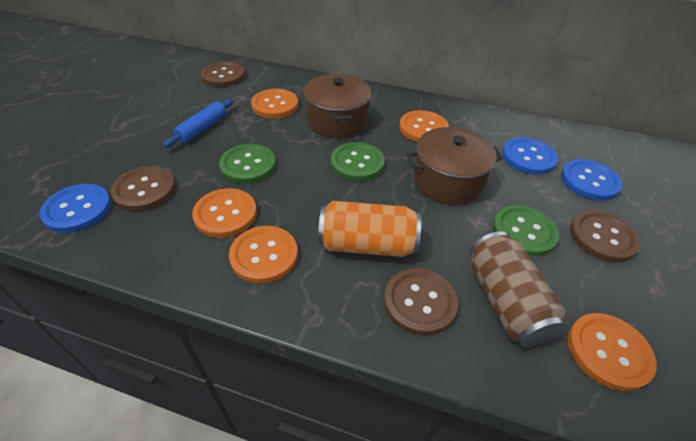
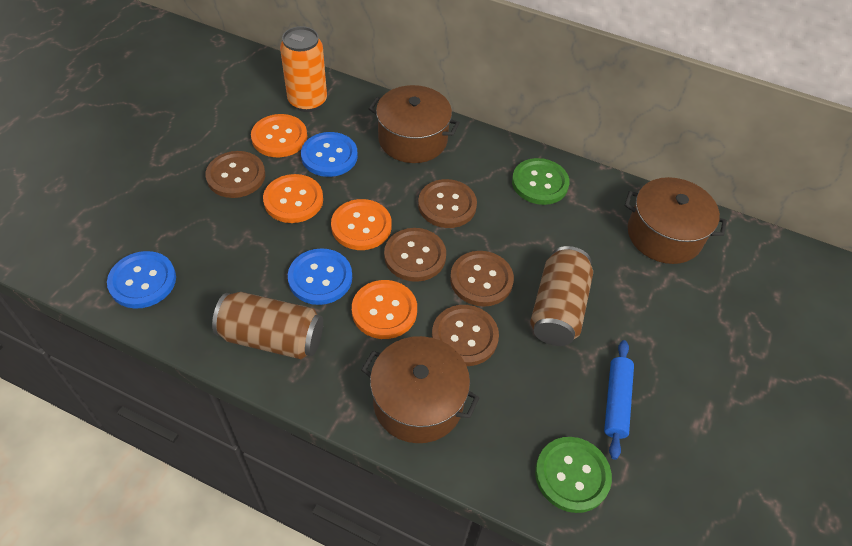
brown button: 4 -> 5
brown can: 1 -> 2
brown pot: 2 -> 3
green button: 3 -> 2
orange button: 5 -> 4

